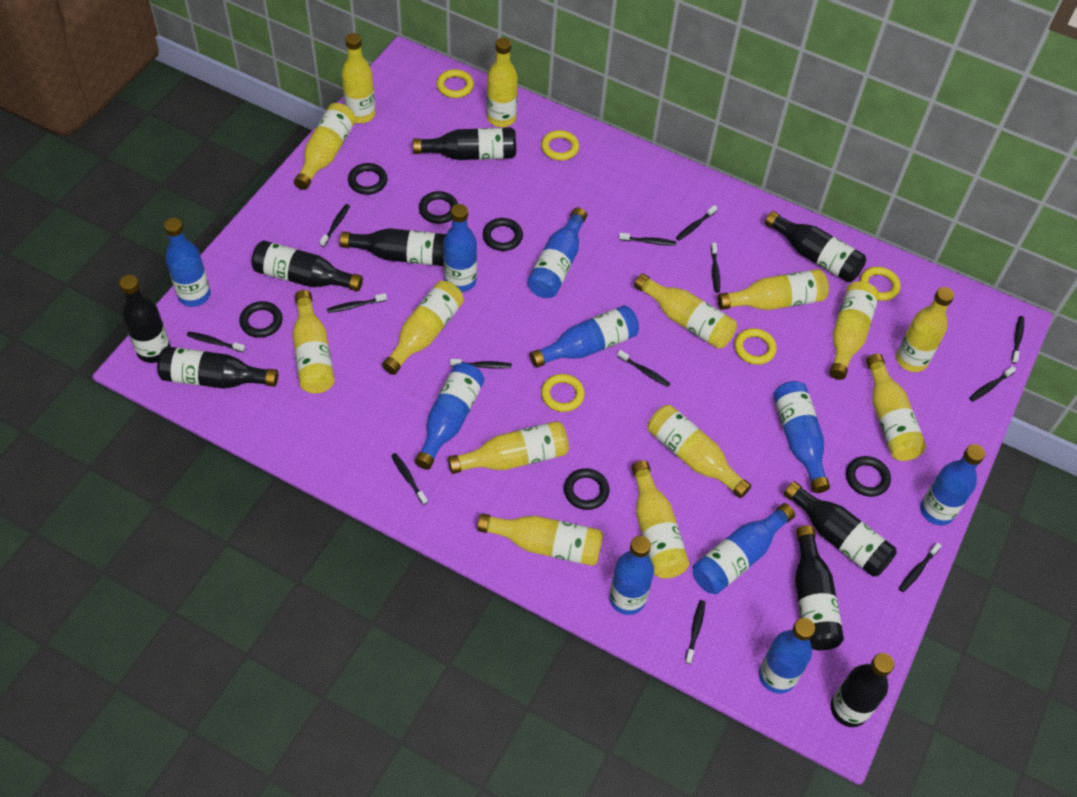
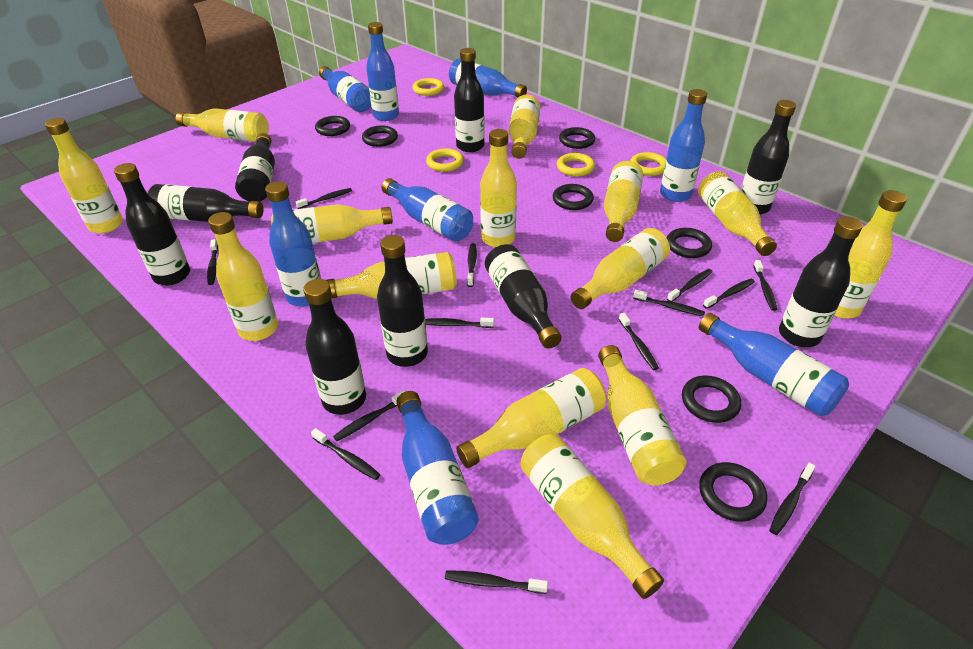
black ring: 6 -> 7
blue bottle: 10 -> 8
yellow ring: 5 -> 4

